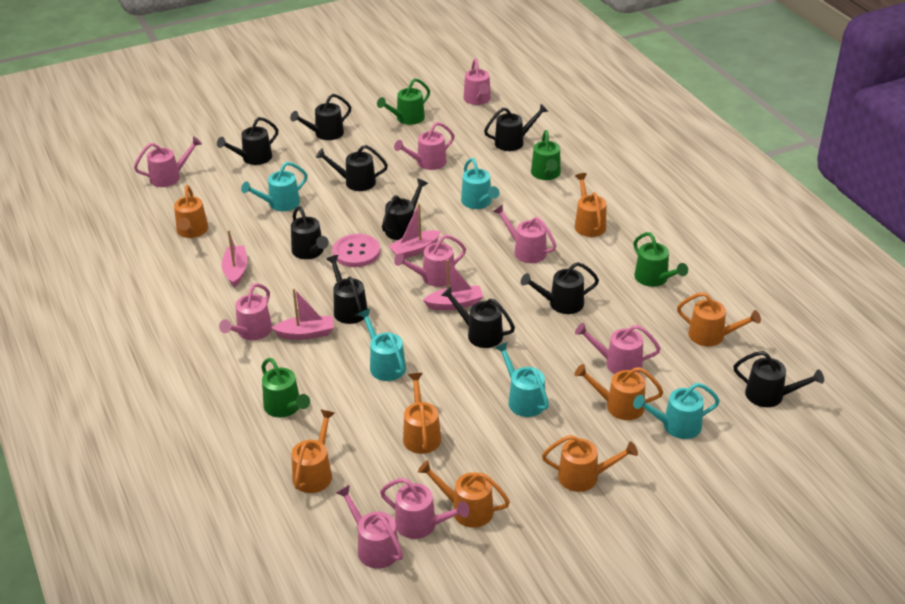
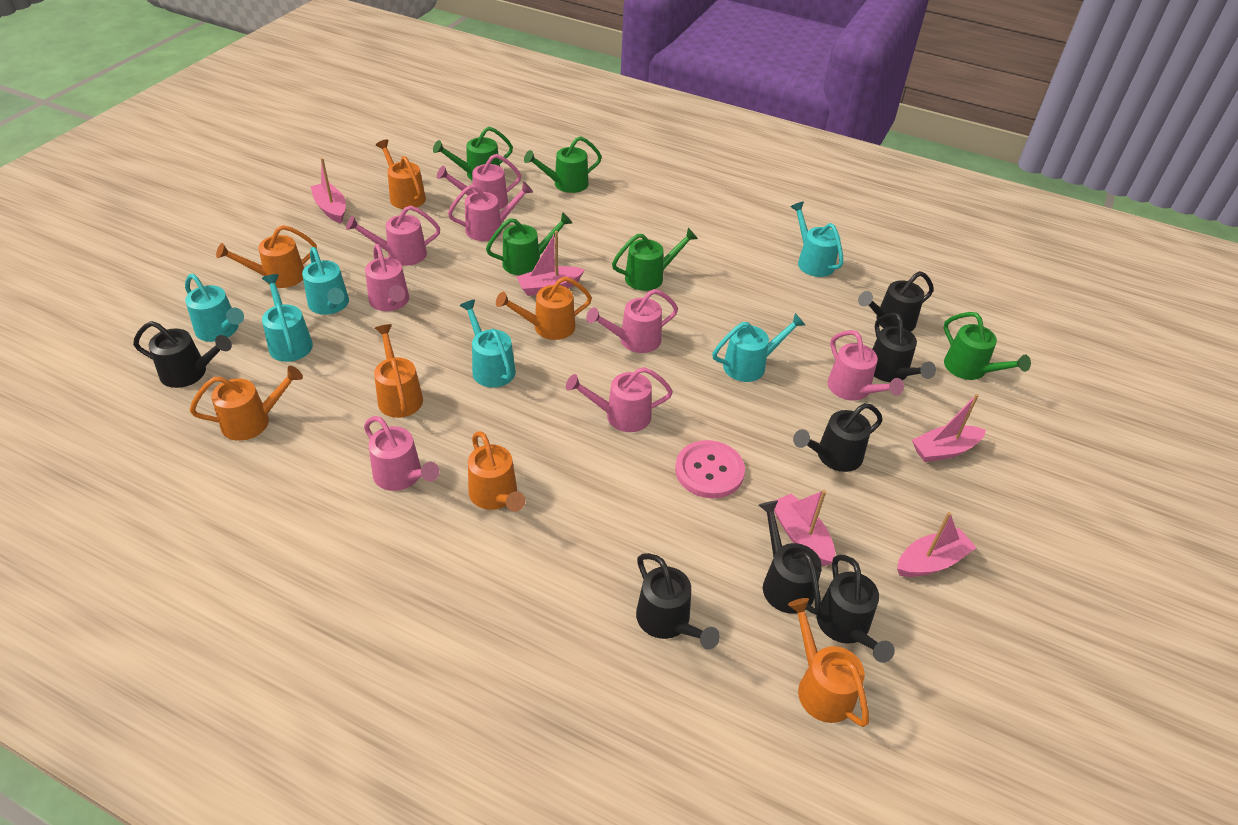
black watering can: 10 -> 7
green watering can: 4 -> 5
orange watering can: 8 -> 7
pink boat: 4 -> 5
pink watering can: 9 -> 8
turquoise watering can: 5 -> 6

